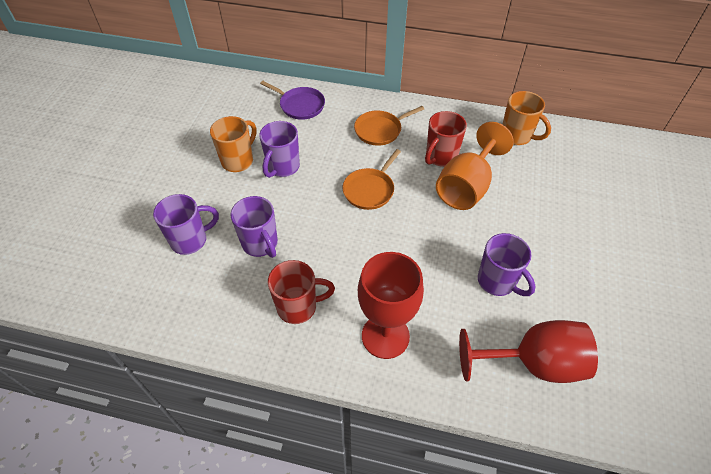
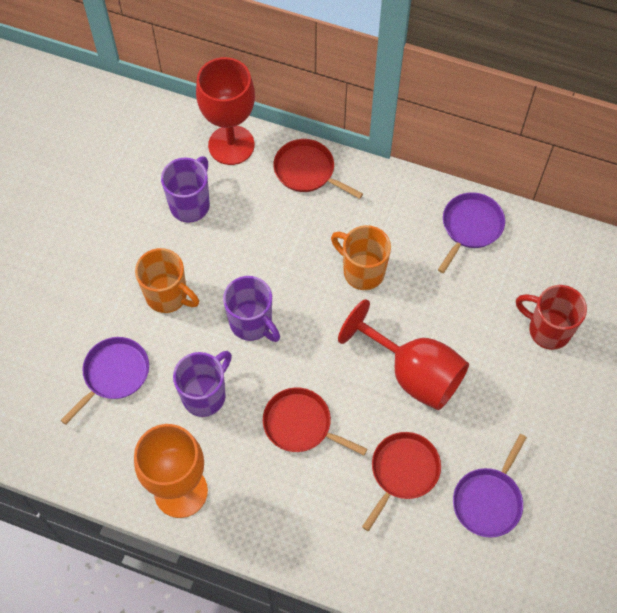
orange pan: 2 -> 0
purple mug: 4 -> 3
purple pan: 1 -> 3
red mug: 2 -> 1
red pan: 0 -> 3

